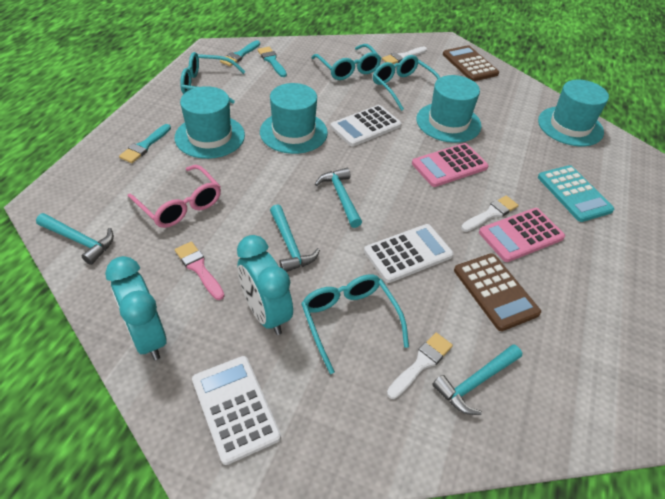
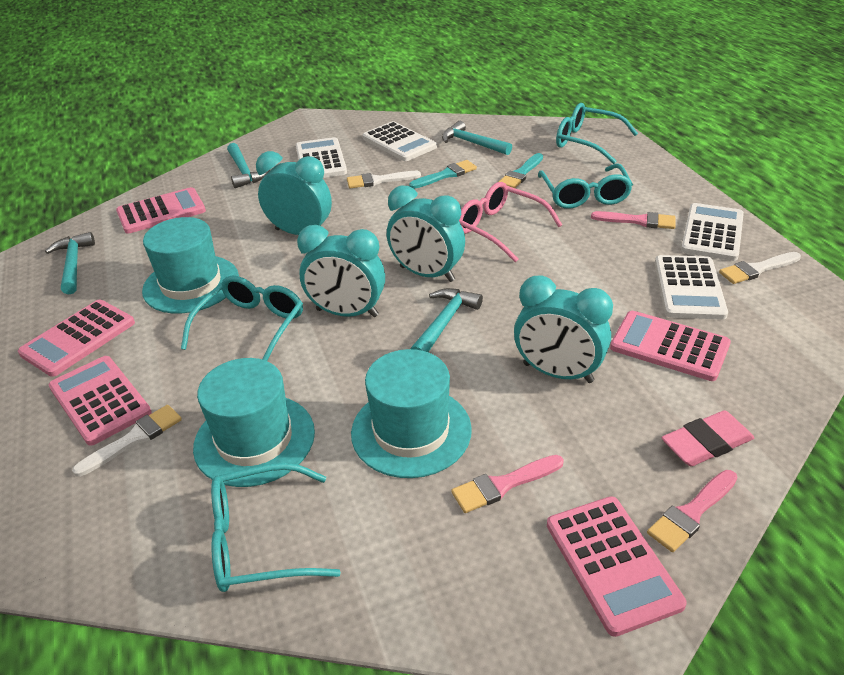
brown calculator: 2 -> 0
pink brush: 1 -> 3
pink calculator: 2 -> 5
pink eraser: 0 -> 1
turquoise brush: 3 -> 2
turquoise calculator: 1 -> 0
turquoise clock: 2 -> 4
turquoise hat: 4 -> 3
white calculator: 3 -> 4

